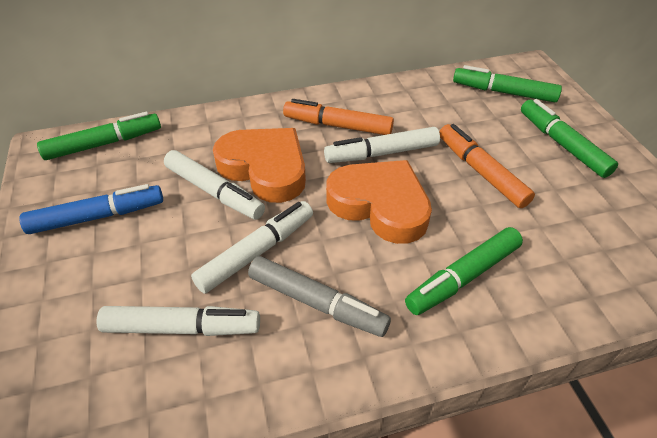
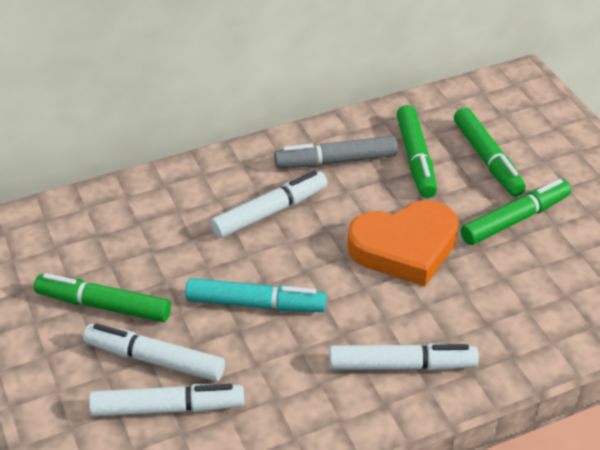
blue marker: 1 -> 0
orange heart: 2 -> 1
orange marker: 2 -> 0
turquoise marker: 0 -> 1

